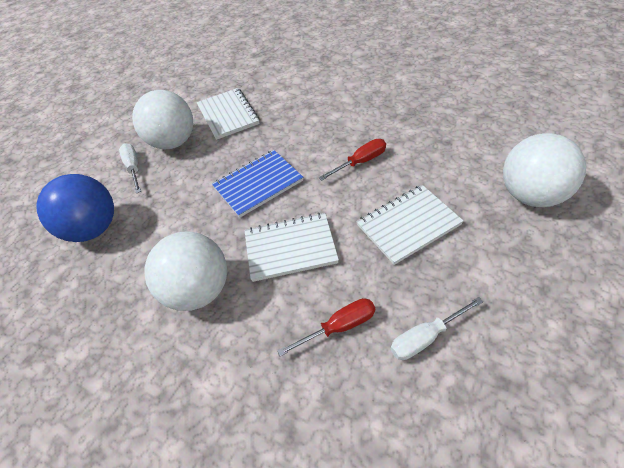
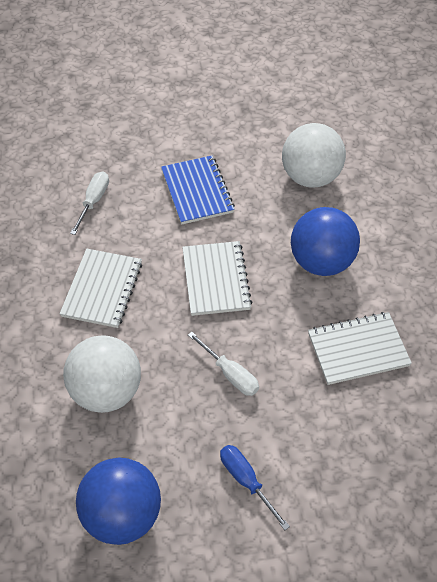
blue ball: 1 -> 2
blue screwdriver: 0 -> 1
red screwdriver: 2 -> 0
white ball: 3 -> 2

